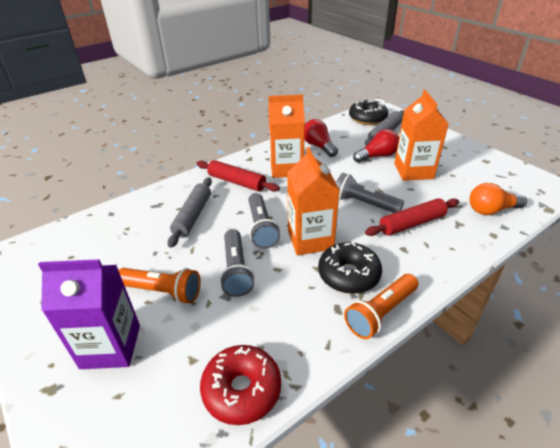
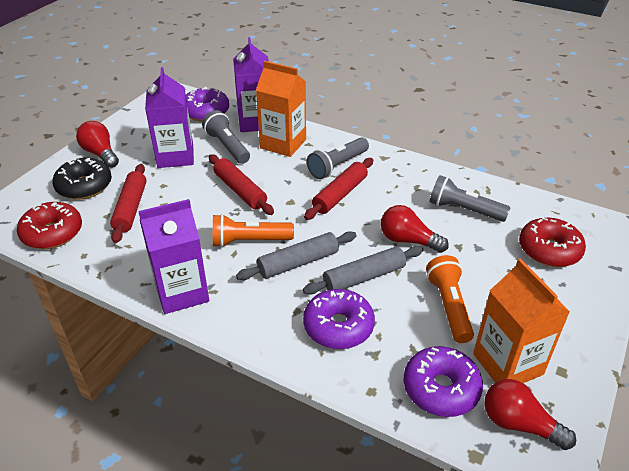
black donut: 2 -> 1
orange carton: 3 -> 2
orange light bulb: 1 -> 0
purple carton: 1 -> 3
purple donut: 0 -> 3
red donut: 1 -> 2
red light bulb: 2 -> 3
red rolling pin: 2 -> 3

